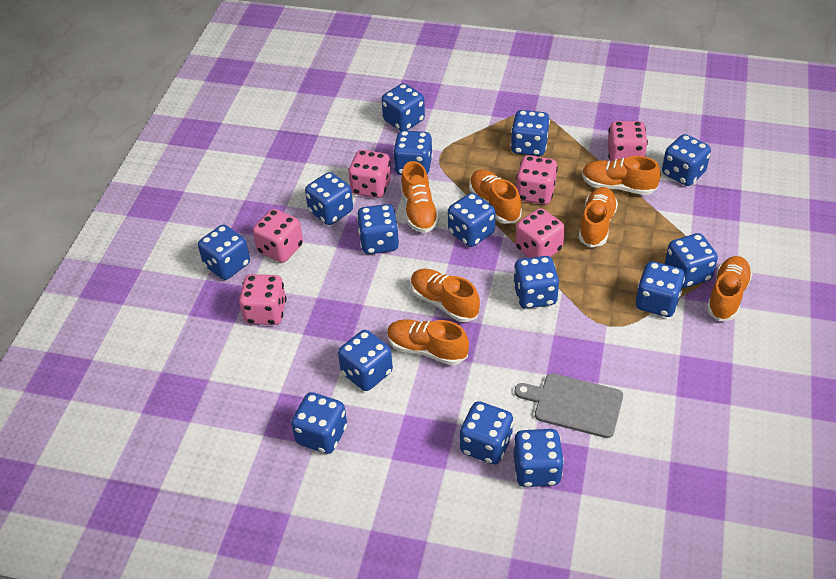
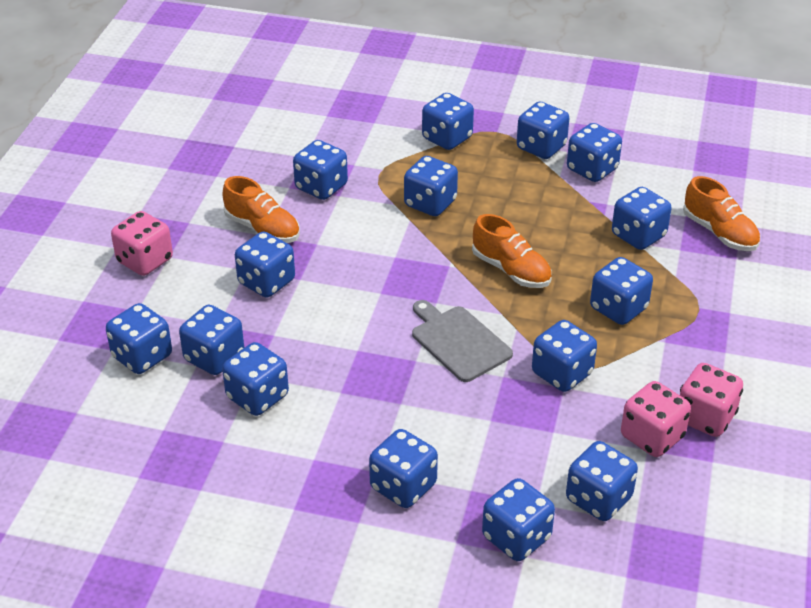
orange shoe: 7 -> 3
pink dice: 6 -> 3

